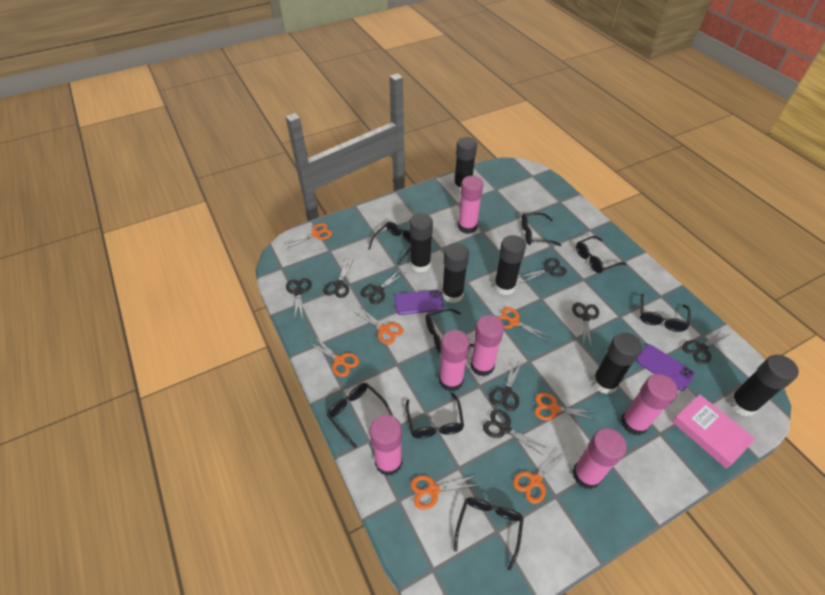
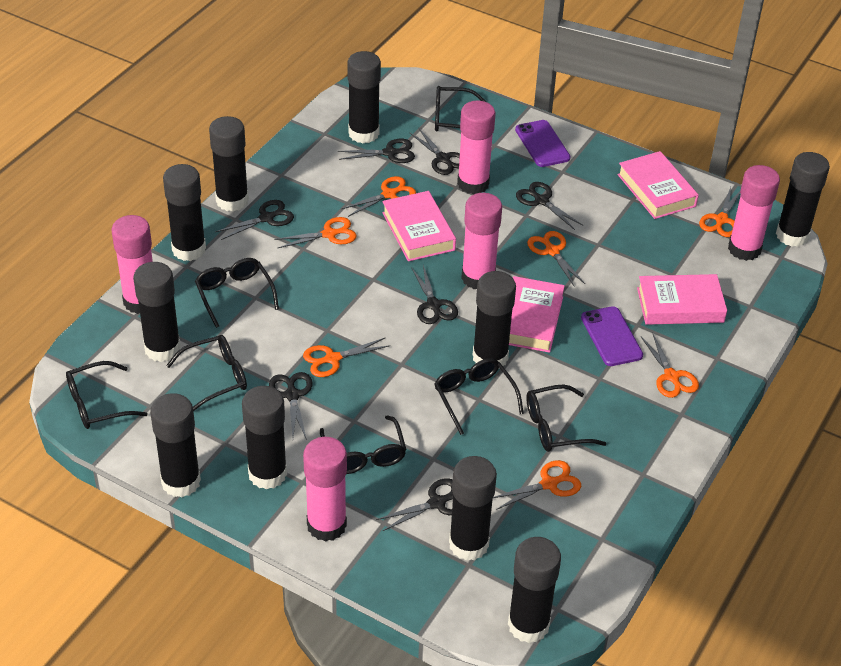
black glasses: 8 -> 7
black glue stick: 6 -> 10
black scissors: 8 -> 7
pink book: 1 -> 4
pink glue stick: 6 -> 5

